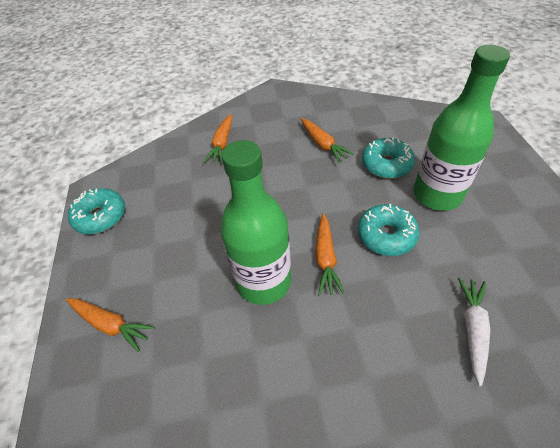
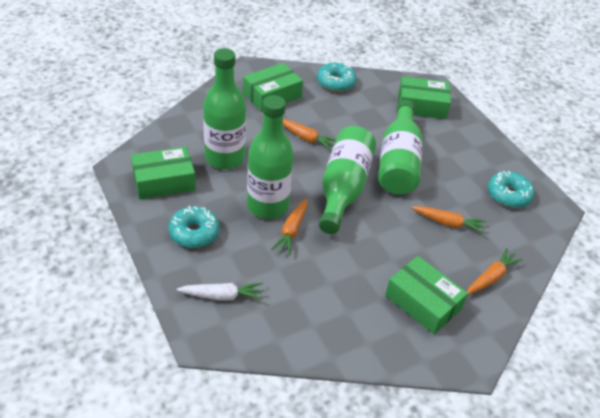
green bottle: 2 -> 4
green box: 0 -> 4

